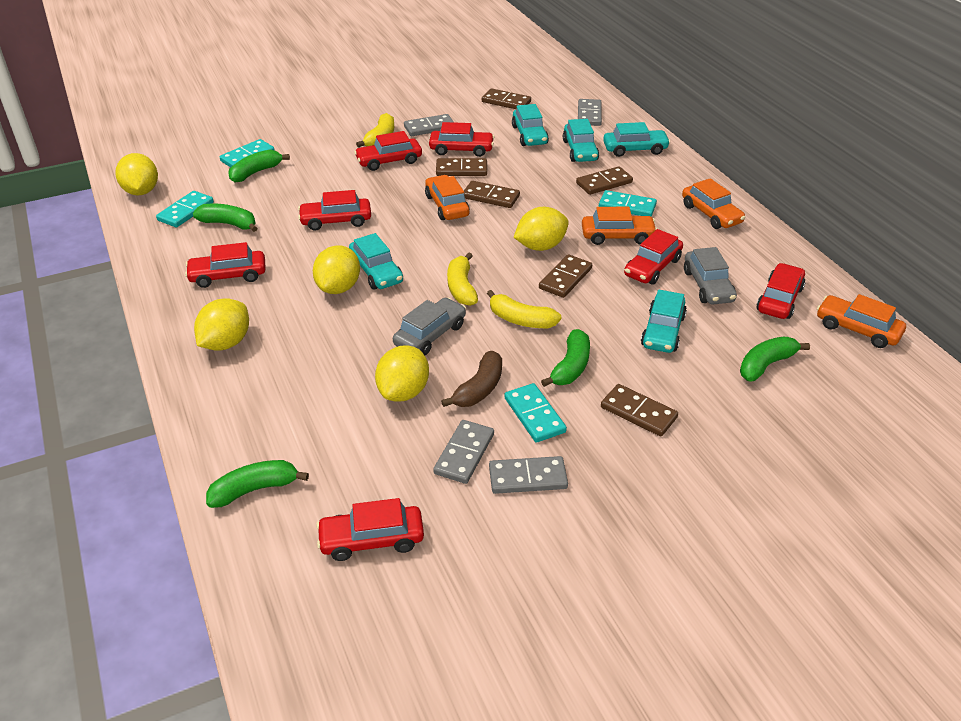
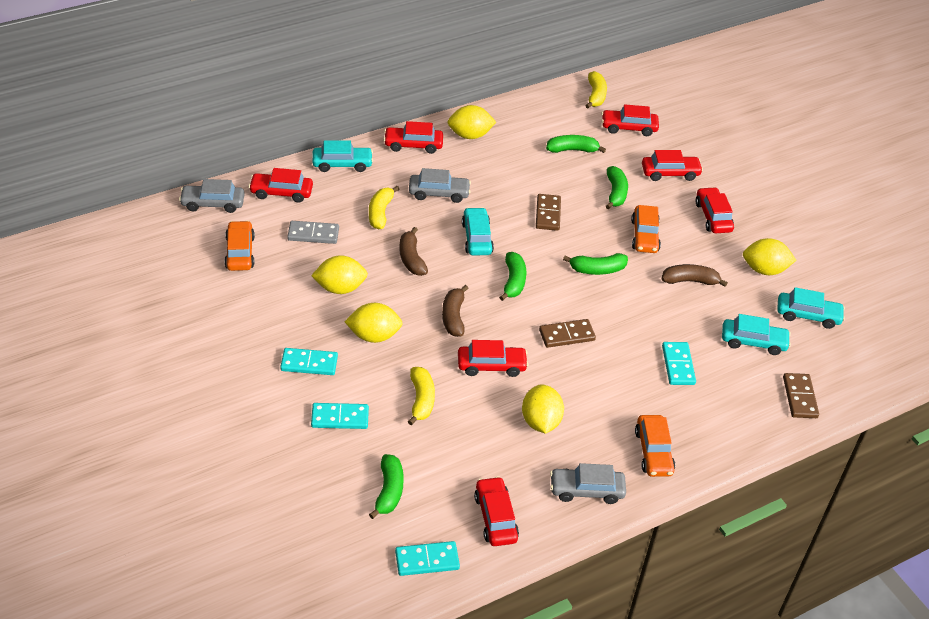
brown banana: 1 -> 3
brown domino: 6 -> 3
grey car: 2 -> 3
grey domino: 4 -> 1
orange car: 4 -> 3
turquoise car: 5 -> 4

